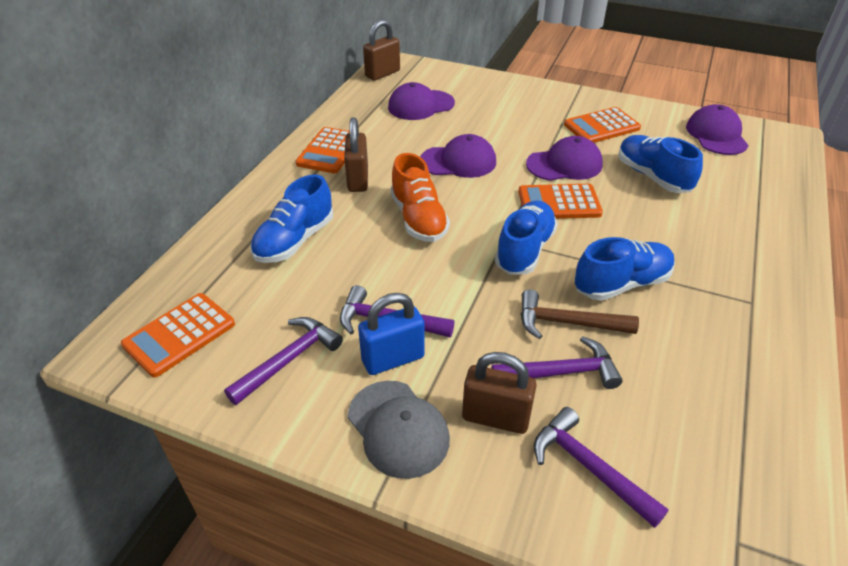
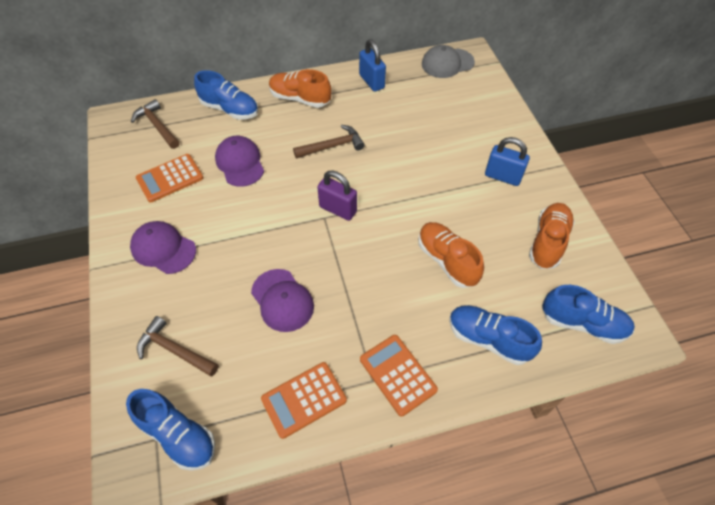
blue padlock: 1 -> 2
brown hammer: 1 -> 3
brown padlock: 3 -> 0
orange calculator: 4 -> 3
orange shoe: 1 -> 3
purple cap: 4 -> 3
purple hammer: 4 -> 0
purple padlock: 0 -> 1

